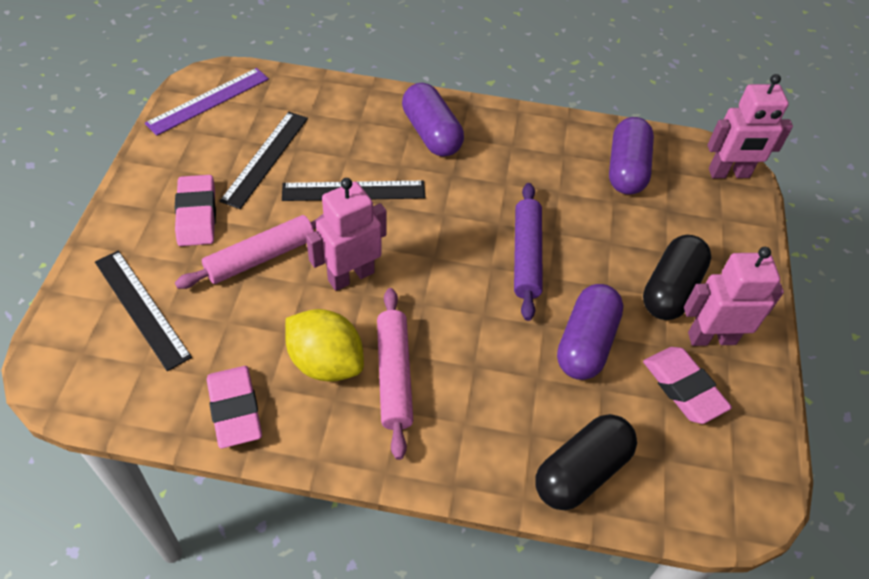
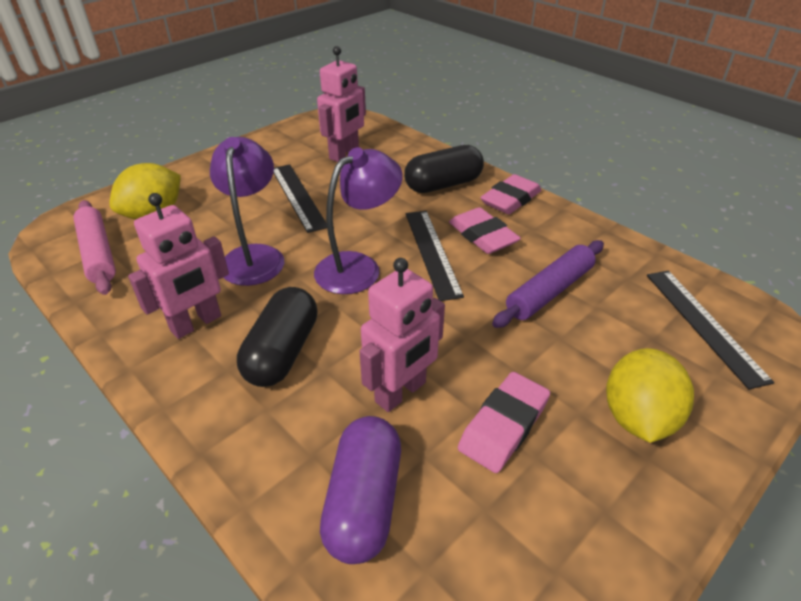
pink rolling pin: 2 -> 1
purple capsule: 3 -> 1
purple lamp: 0 -> 2
purple ruler: 1 -> 0
yellow lemon: 1 -> 2

